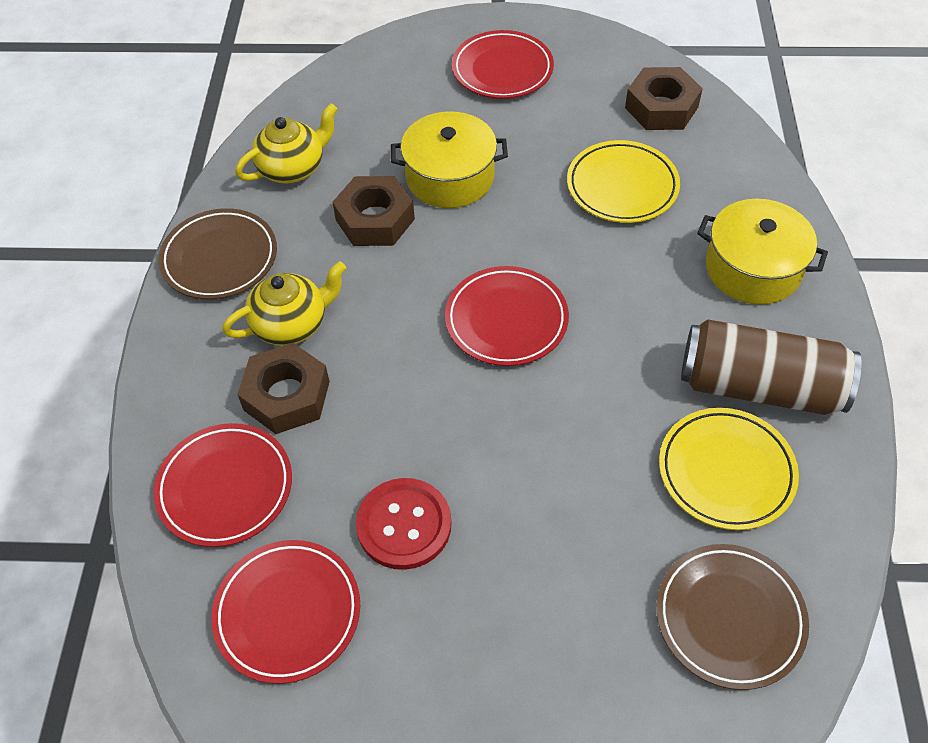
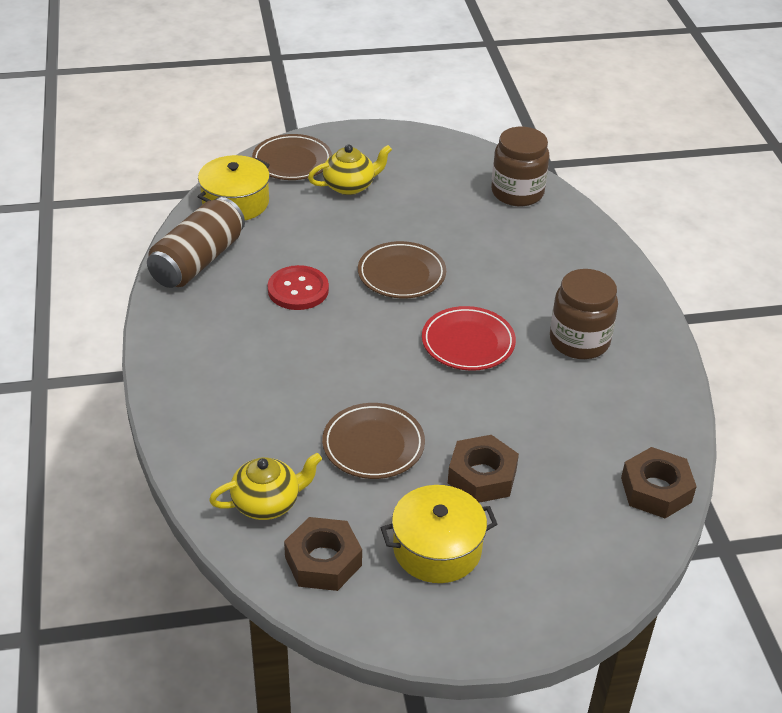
brown jar: 0 -> 2
brown plate: 2 -> 3
red plate: 4 -> 1
yellow plate: 2 -> 0

